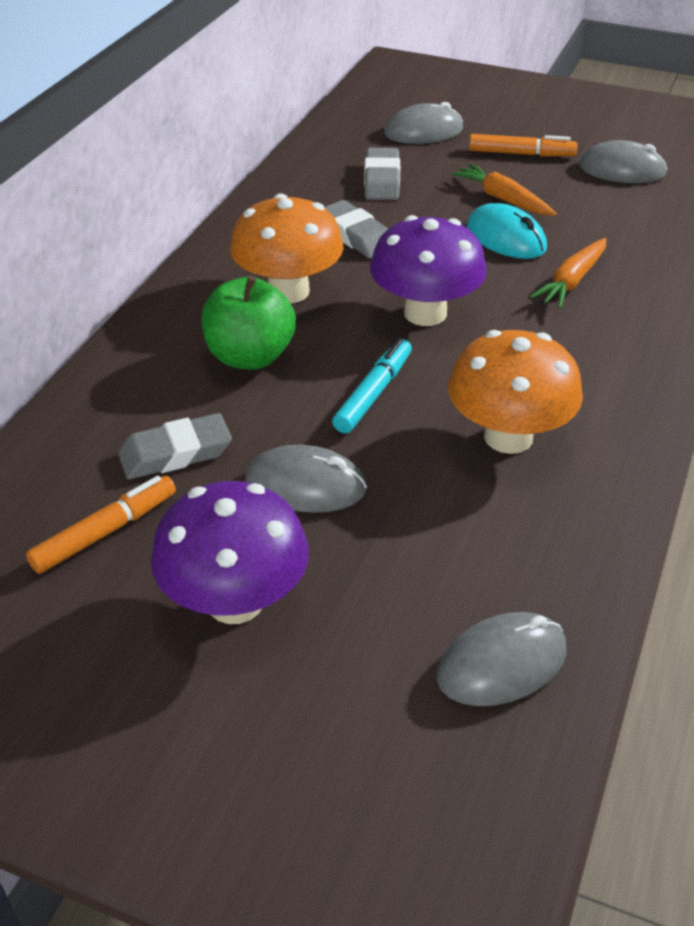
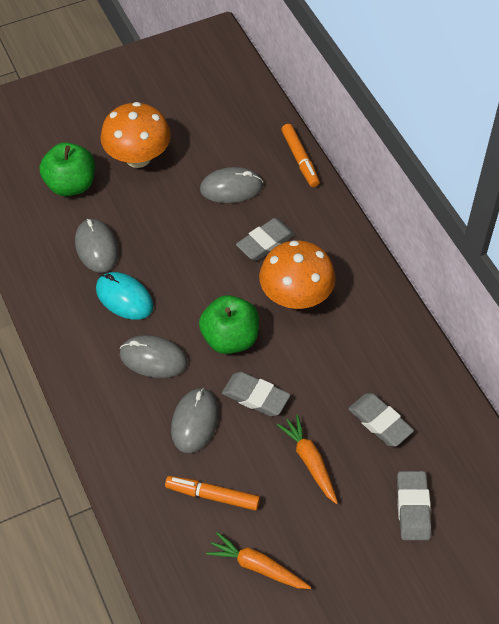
green apple: 1 -> 2
grey eraser: 3 -> 4
purple mushroom: 2 -> 0
turquoise marker: 1 -> 0

